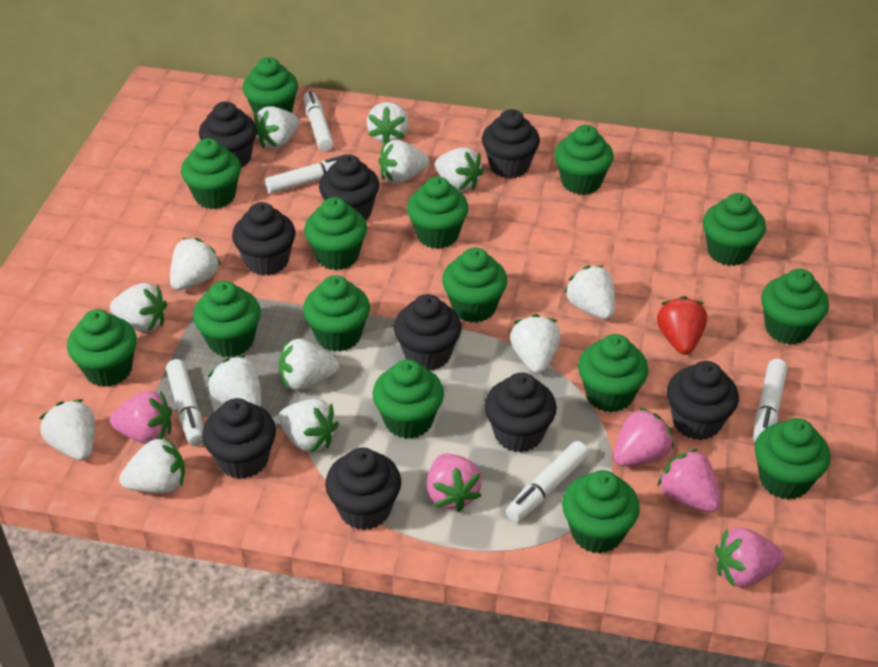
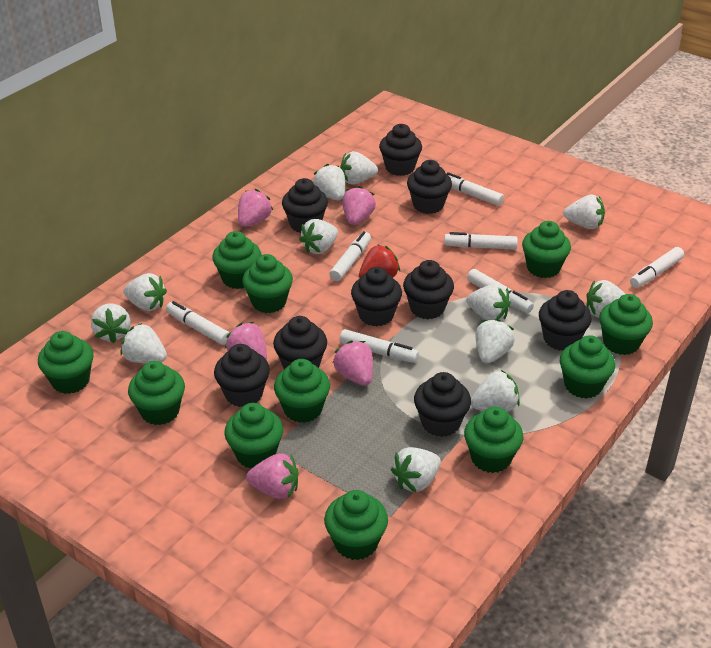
green cupcake: 15 -> 11
white marker: 5 -> 7
white strawberry: 13 -> 12

